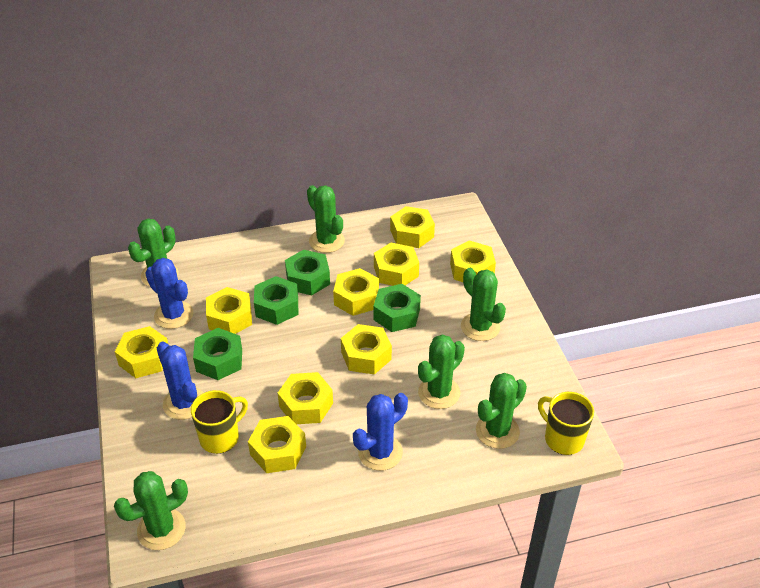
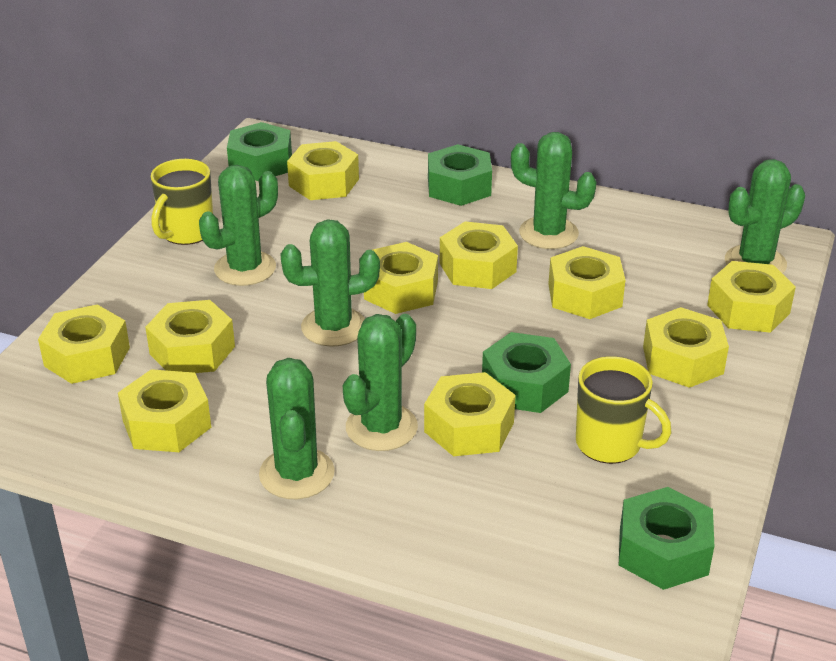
blue cactus: 3 -> 0
yellow nut: 9 -> 10

